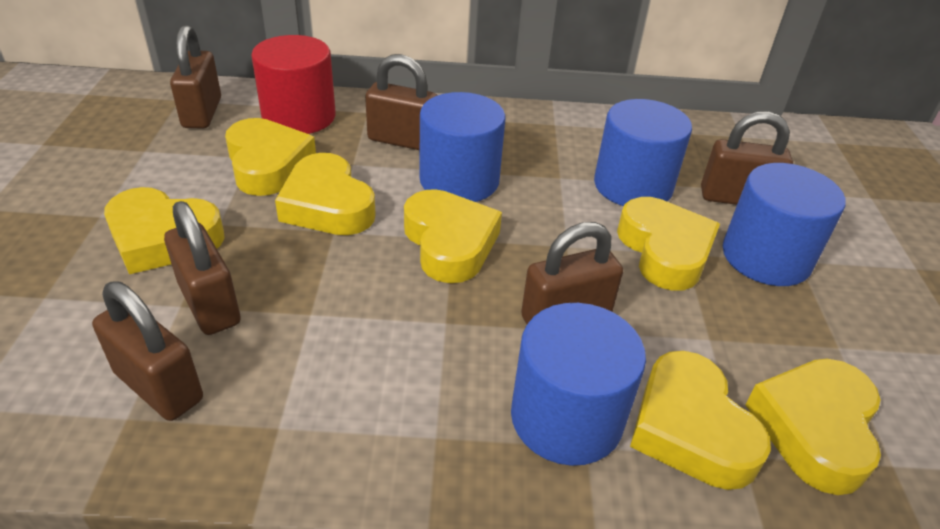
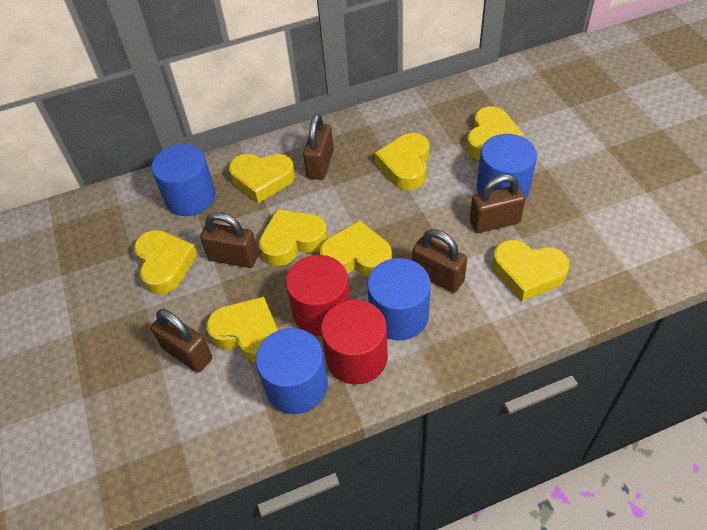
brown padlock: 6 -> 5
red cylinder: 1 -> 2
yellow heart: 7 -> 8

